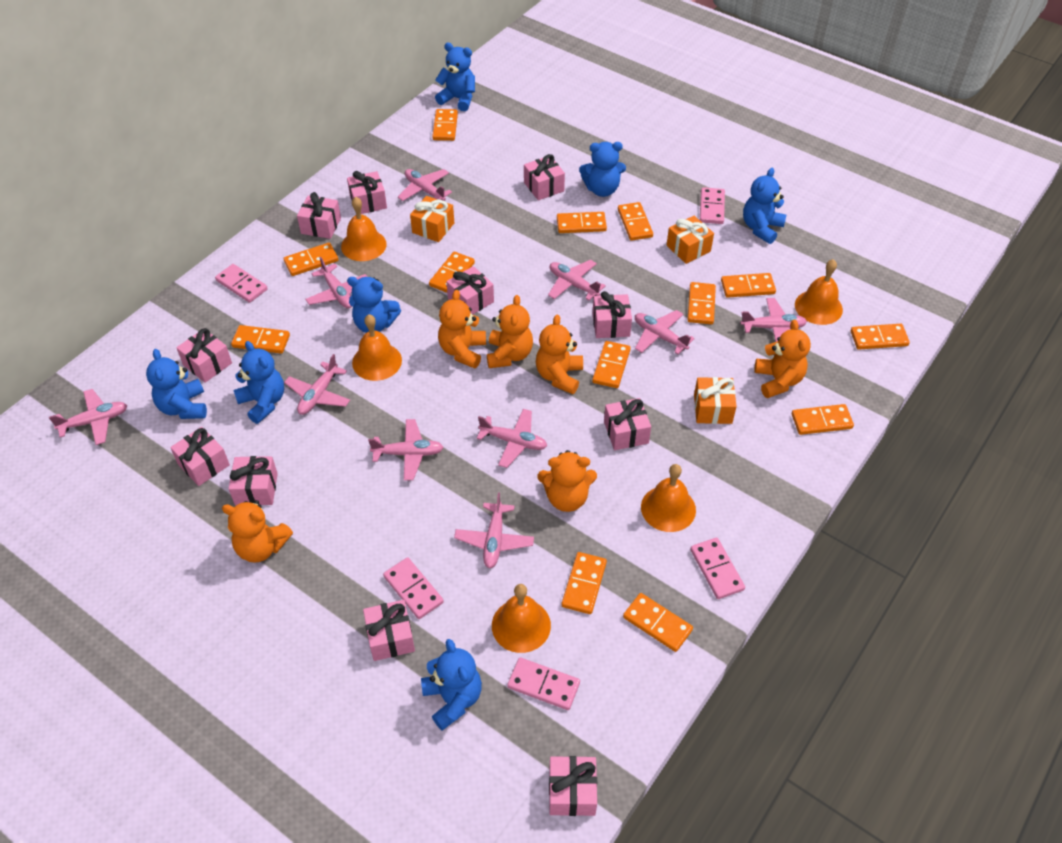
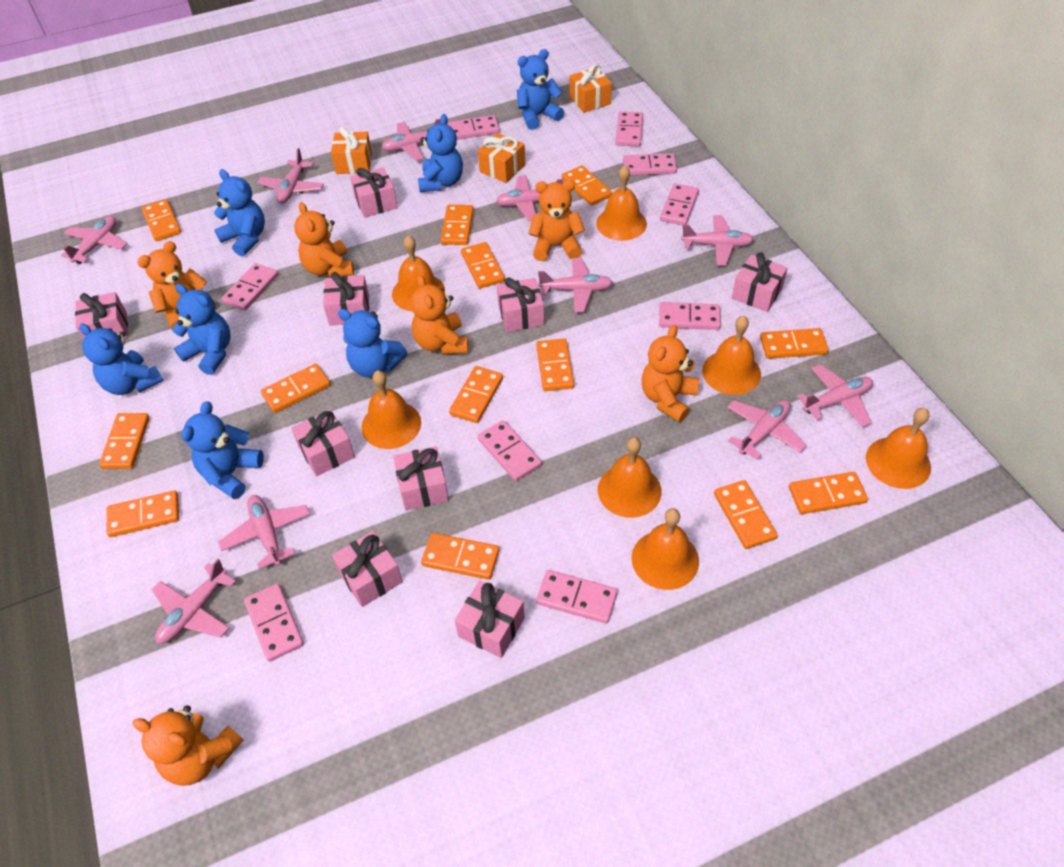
orange bell: 5 -> 7
pink domino: 5 -> 9
pink gift: 11 -> 9

